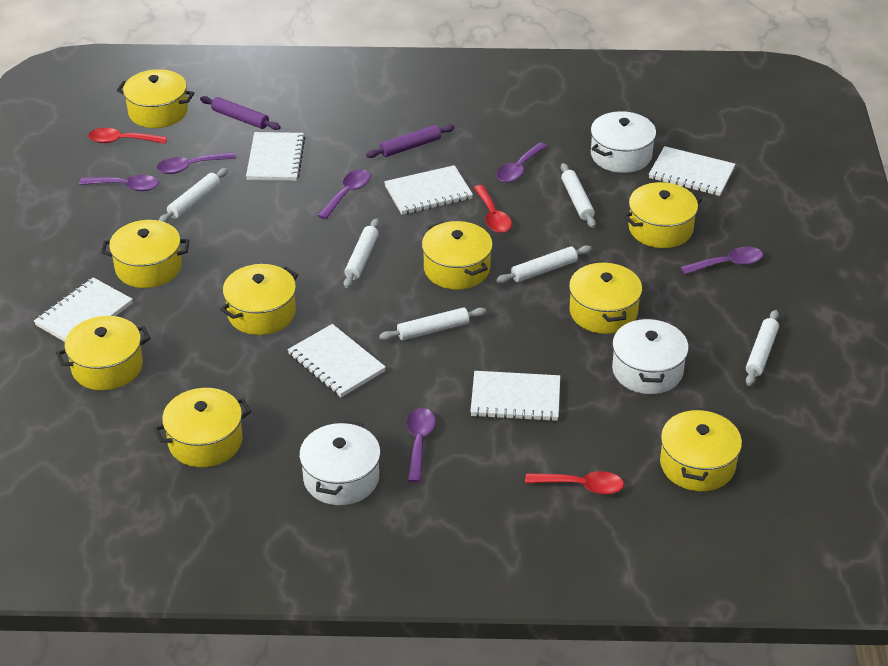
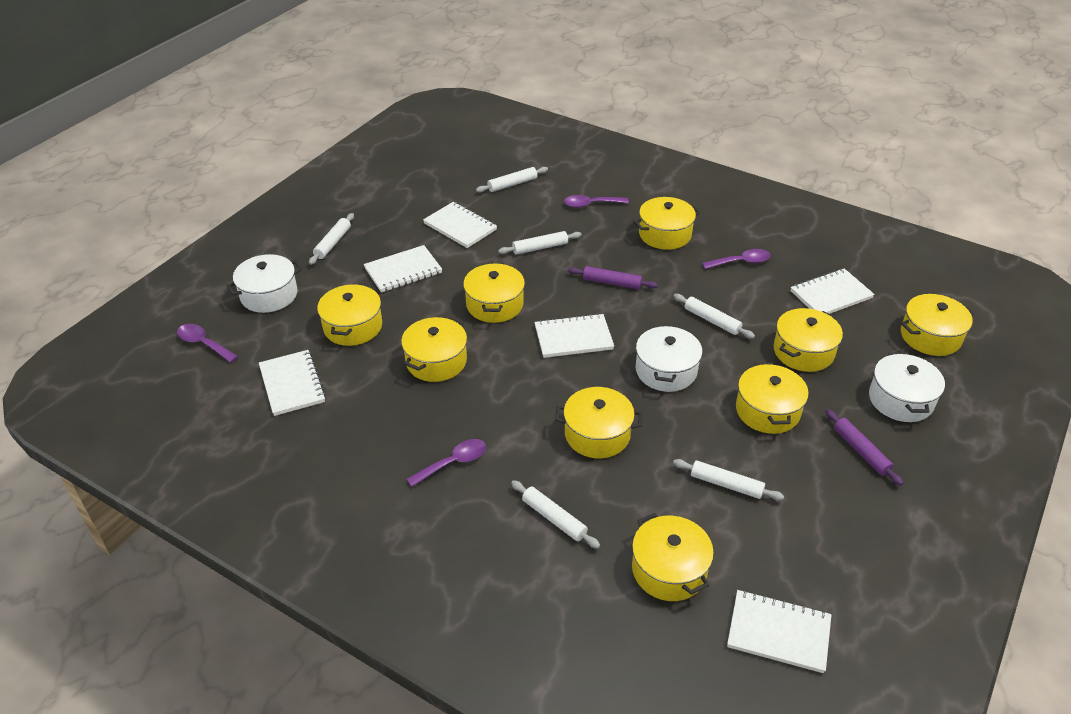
purple spoon: 6 -> 4
red spoon: 3 -> 0

